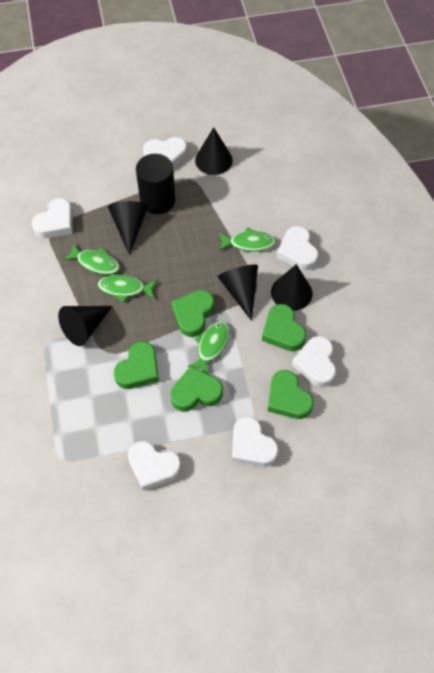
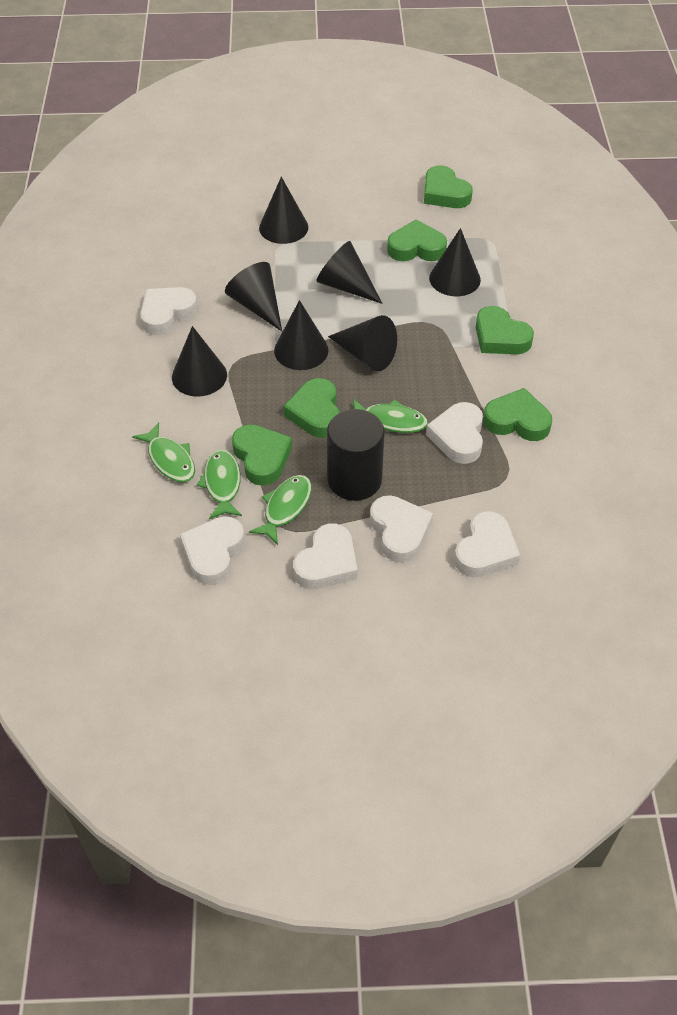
black cone: 5 -> 7
green heart: 5 -> 6

